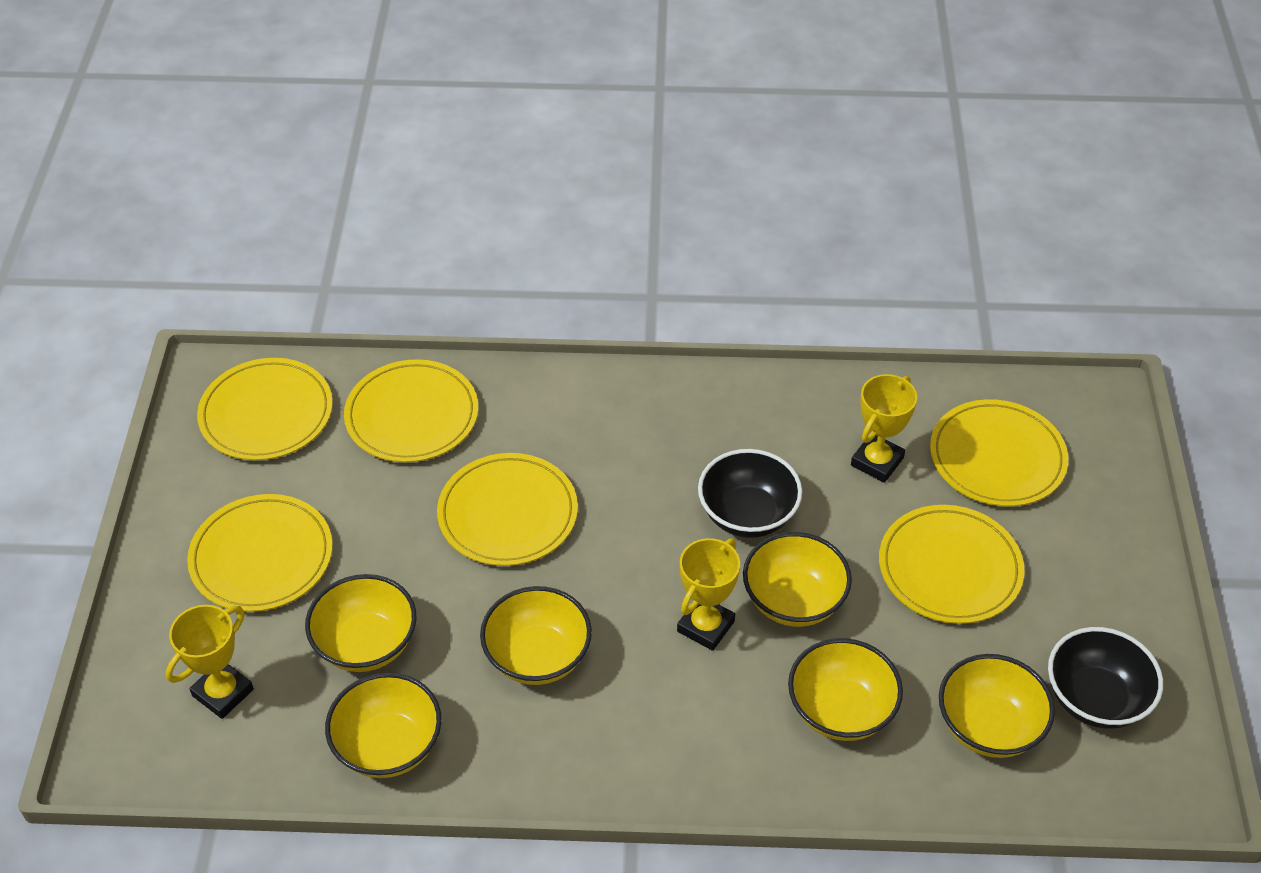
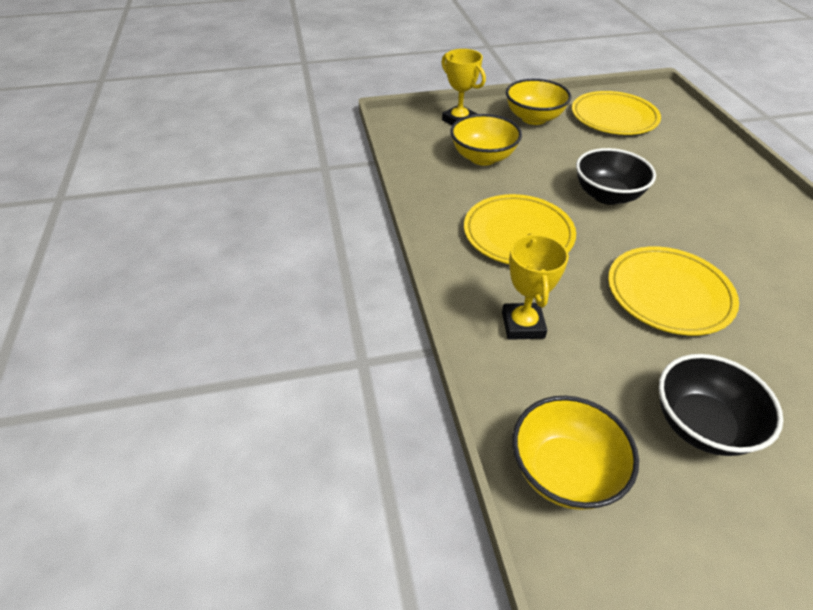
yellow bowl: 6 -> 3
yellow plate: 6 -> 3
yellow trophy: 3 -> 2

